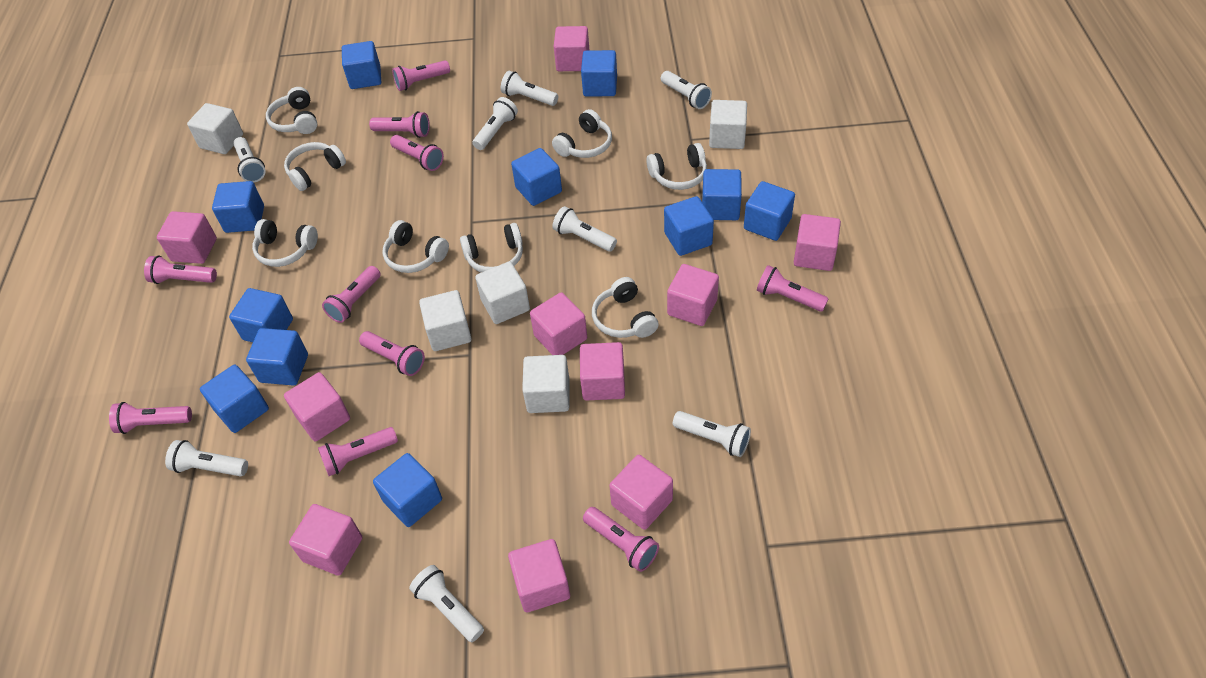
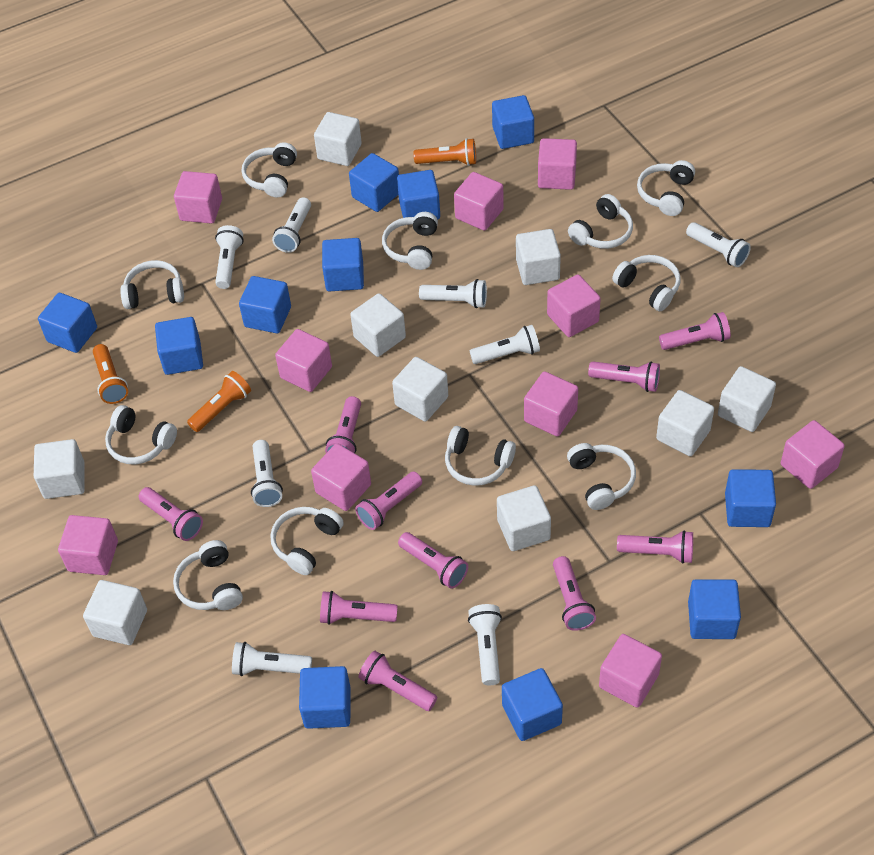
orange flashlight: 0 -> 3
white cube: 5 -> 9
white headphones: 8 -> 11

